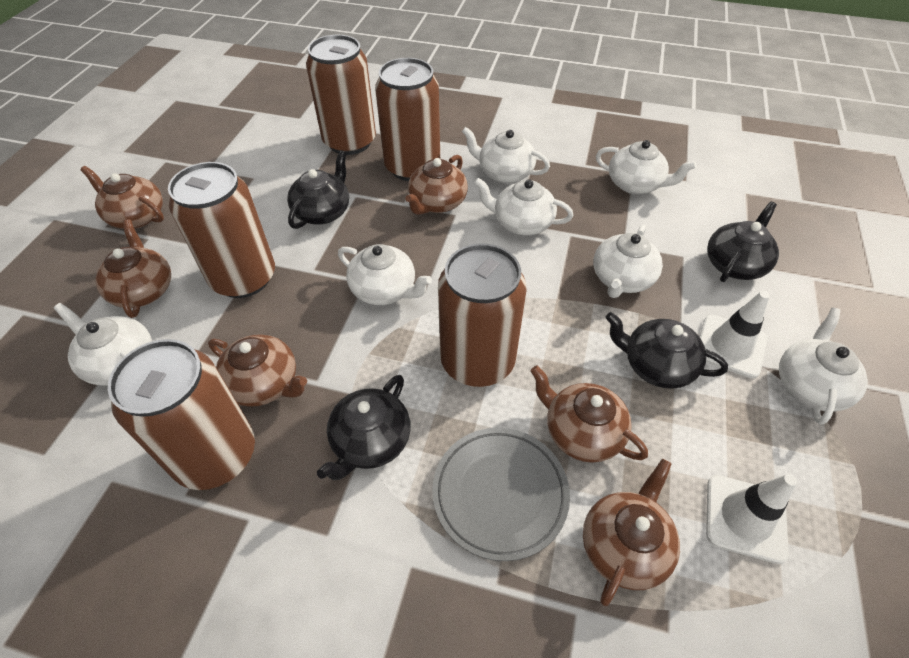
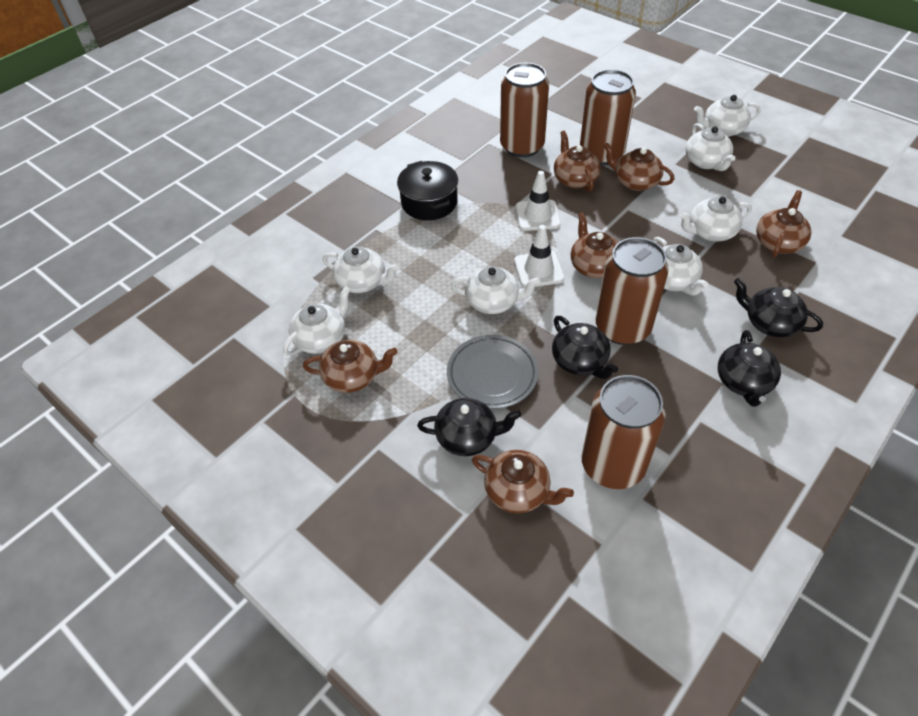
black pot: 0 -> 1
brown can: 5 -> 4

